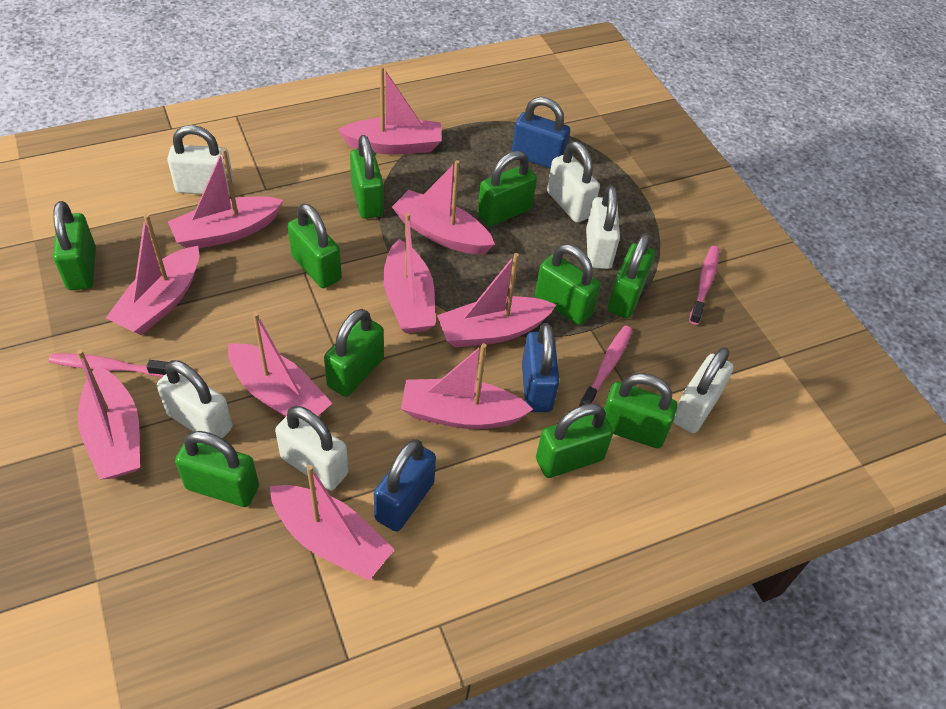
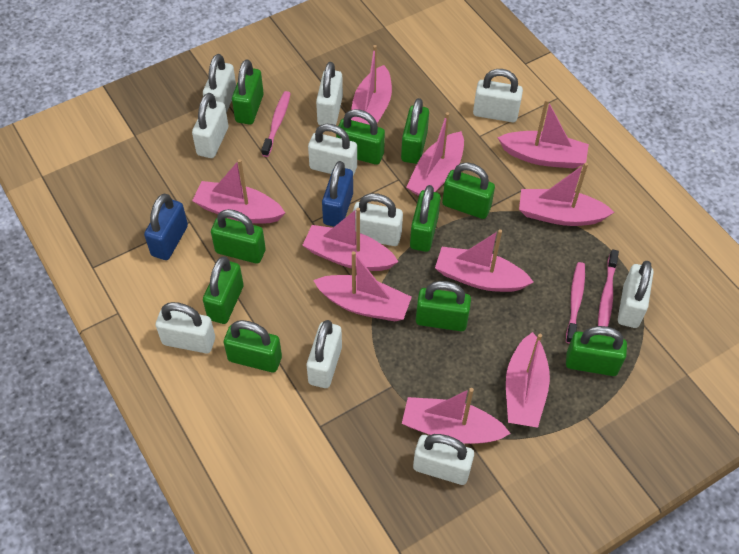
blue padlock: 3 -> 2
white padlock: 6 -> 10

